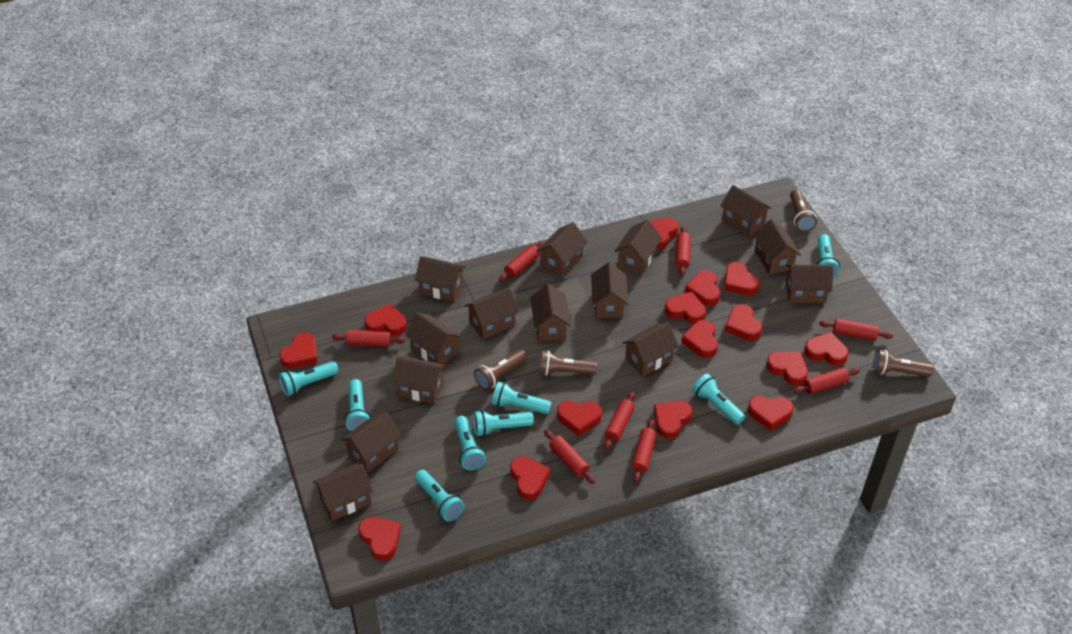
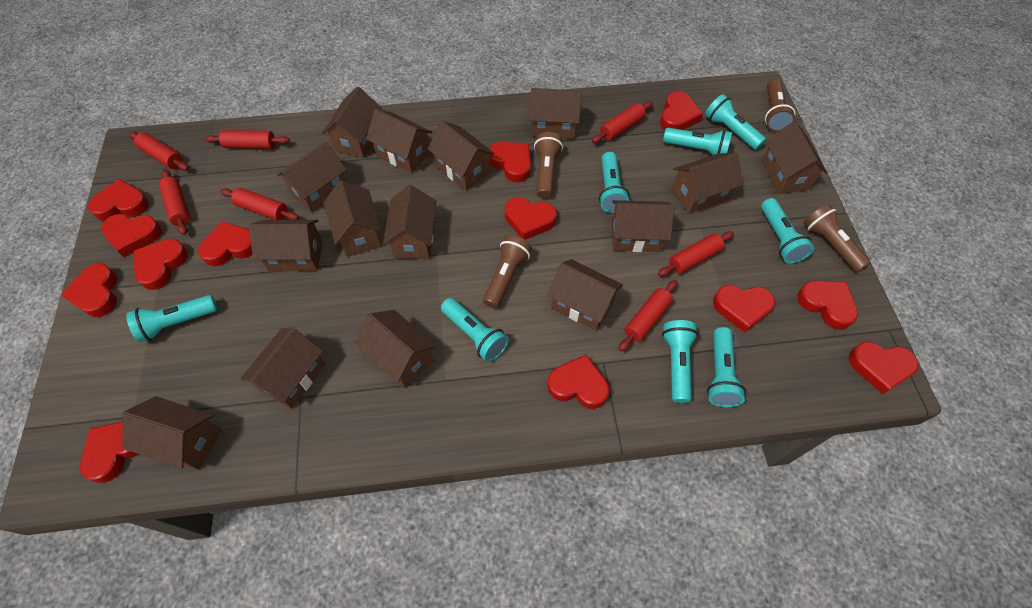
brown house: 14 -> 15
red heart: 15 -> 13
red rolling pin: 8 -> 7

